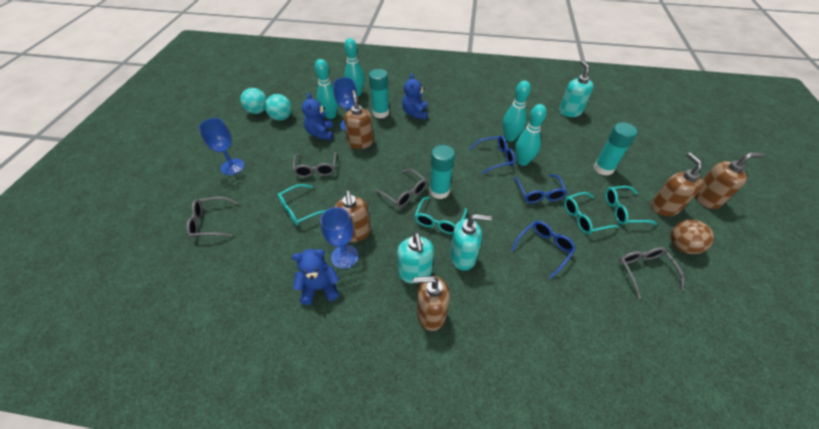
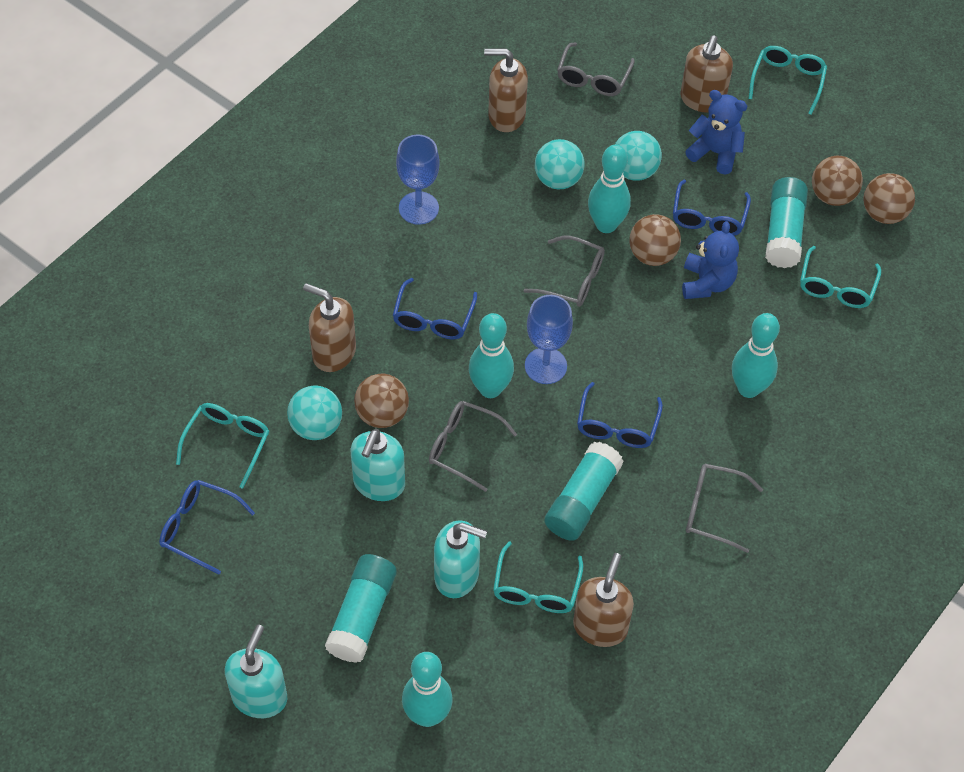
blue glasses: 3 -> 4
blue goblet: 3 -> 2
blue teddy bear: 3 -> 2
brown ball: 1 -> 4
brown soap dispenser: 5 -> 4
turquoise ball: 2 -> 3

